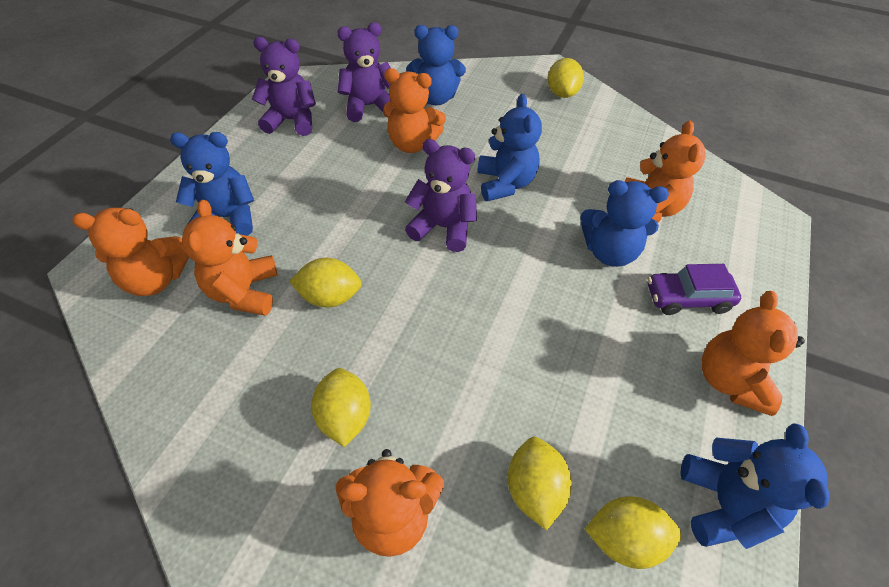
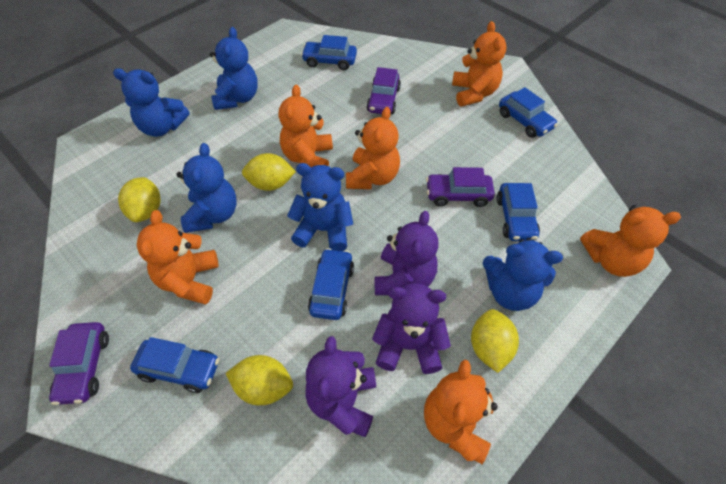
blue car: 0 -> 5
purple car: 1 -> 3
yellow lemon: 5 -> 4

